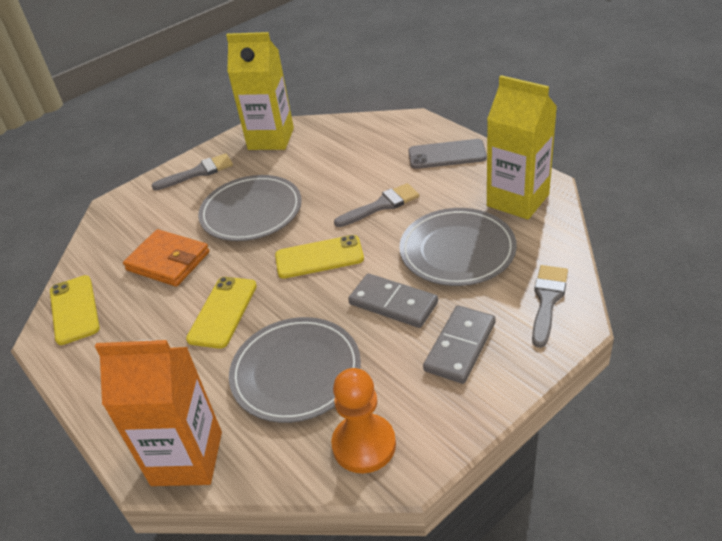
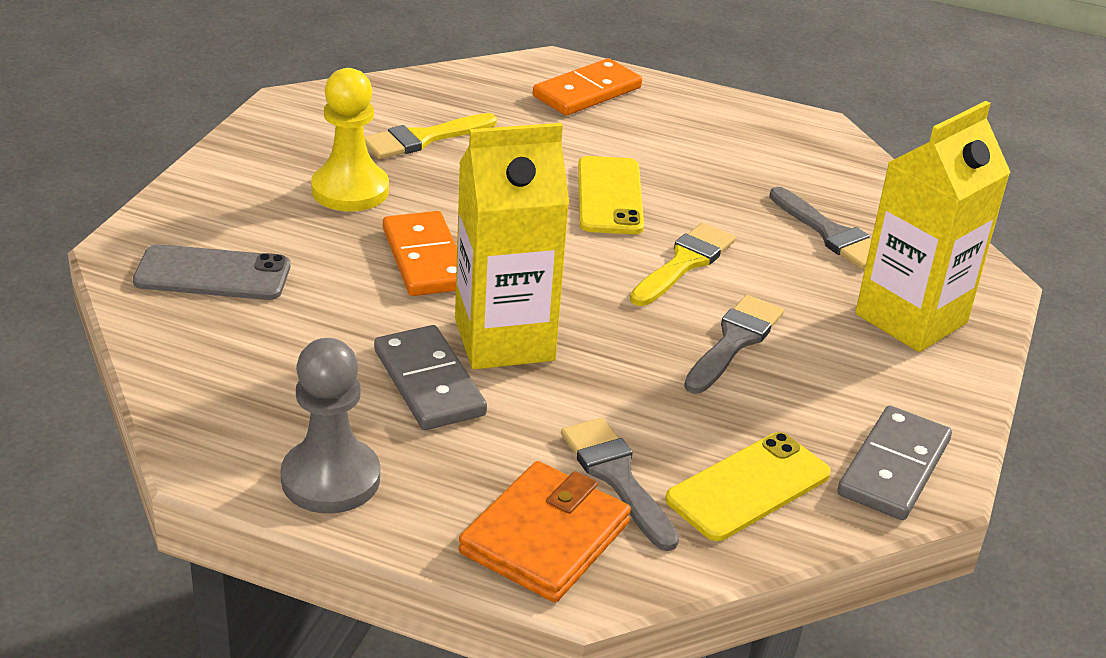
grey pawn: 0 -> 1
grey plate: 3 -> 0
orange carton: 1 -> 0
orange domino: 0 -> 2
orange pawn: 1 -> 0
yellow brush: 0 -> 2
yellow pawn: 0 -> 1
yellow phone: 3 -> 2

